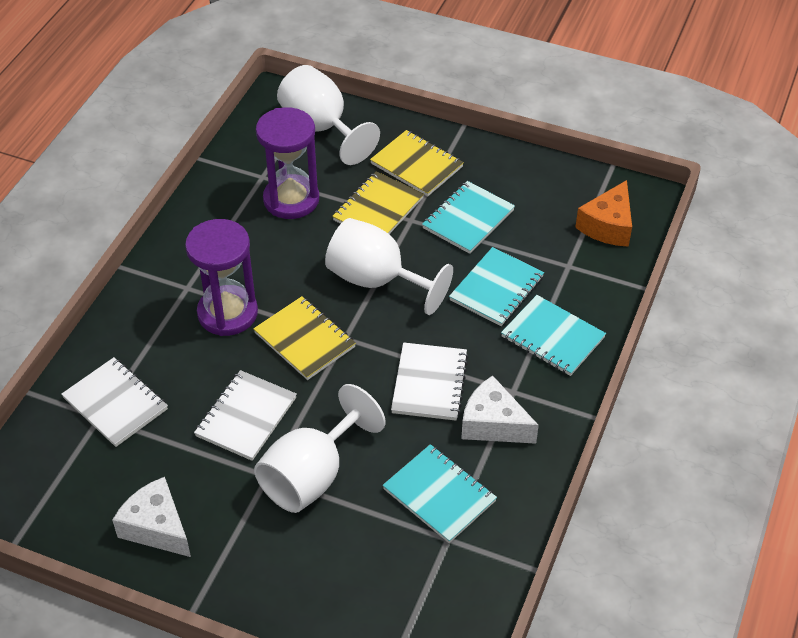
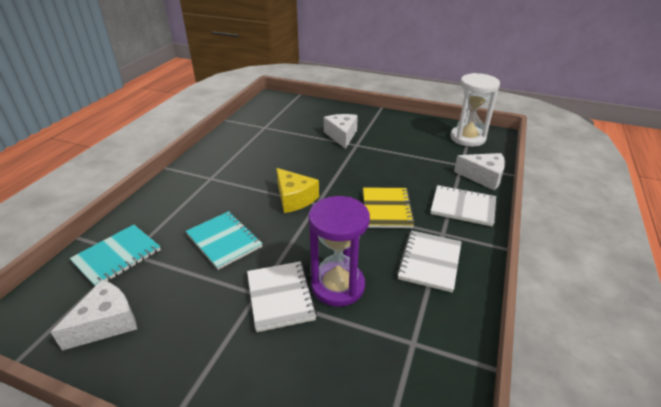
orange cheese: 1 -> 0
purple hourglass: 2 -> 1
turquoise notebook: 4 -> 2
white cheese: 2 -> 3
white goblet: 3 -> 0
white hourglass: 0 -> 1
yellow cheese: 0 -> 1
yellow notebook: 3 -> 1

